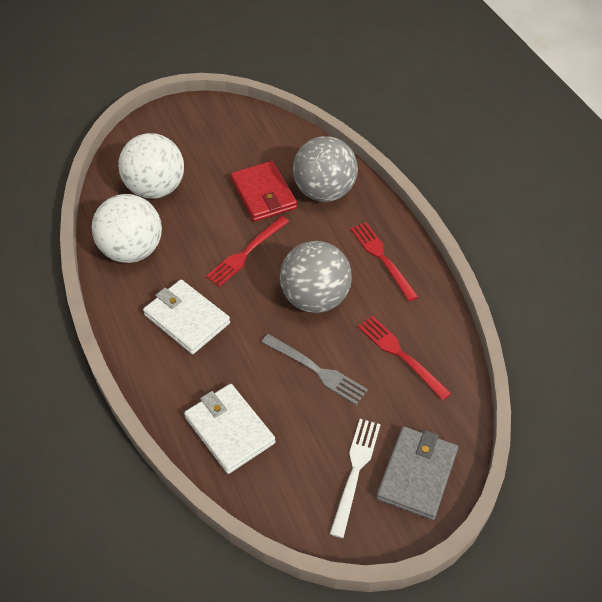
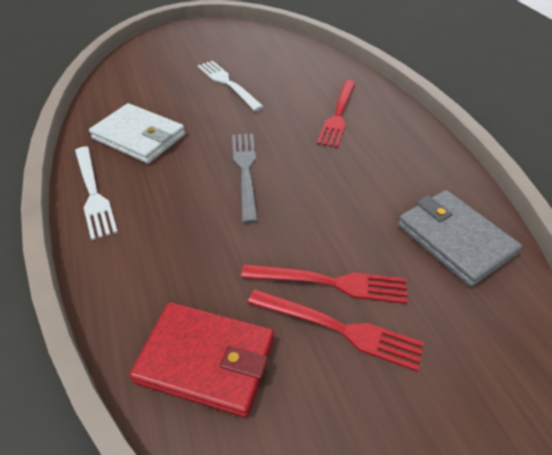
grey ball: 2 -> 0
white ball: 2 -> 0
white fork: 1 -> 2
white wallet: 2 -> 1

